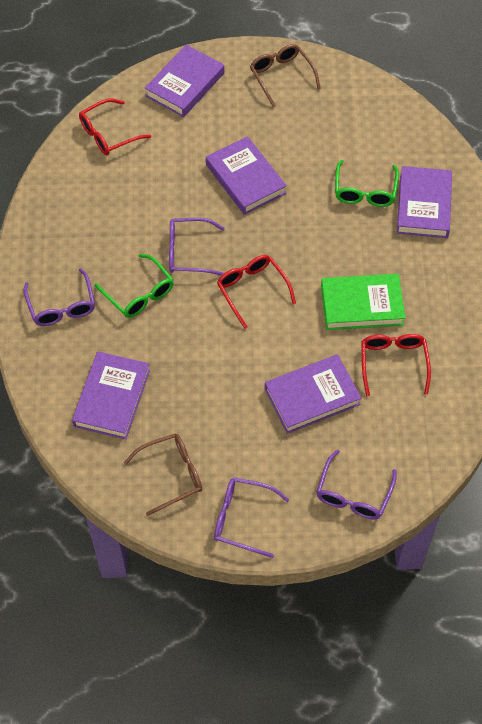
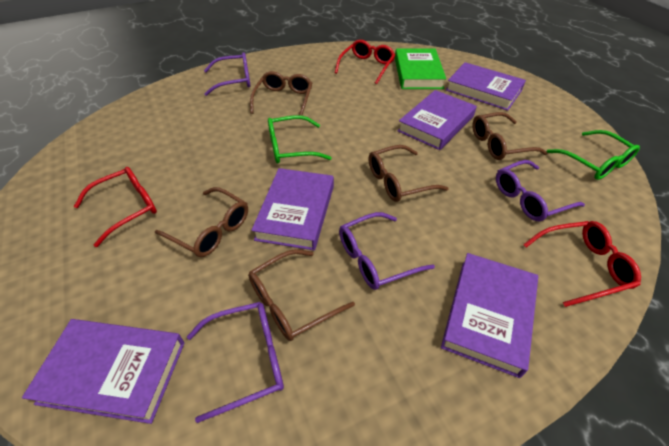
brown glasses: 2 -> 5

